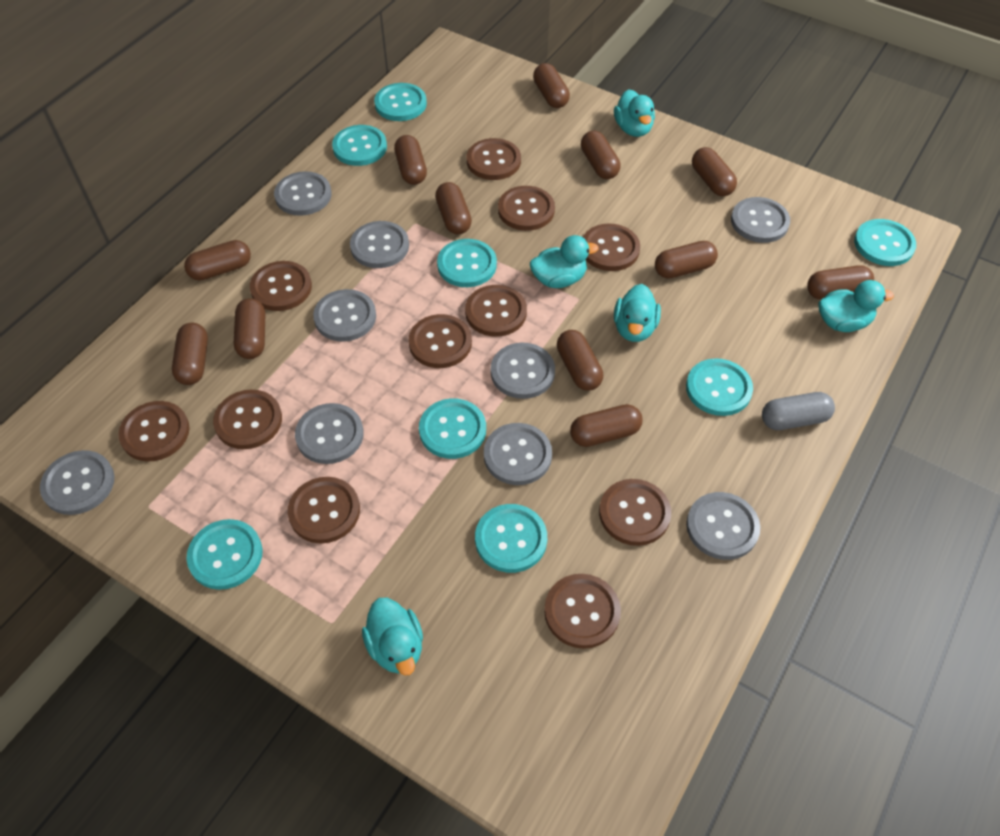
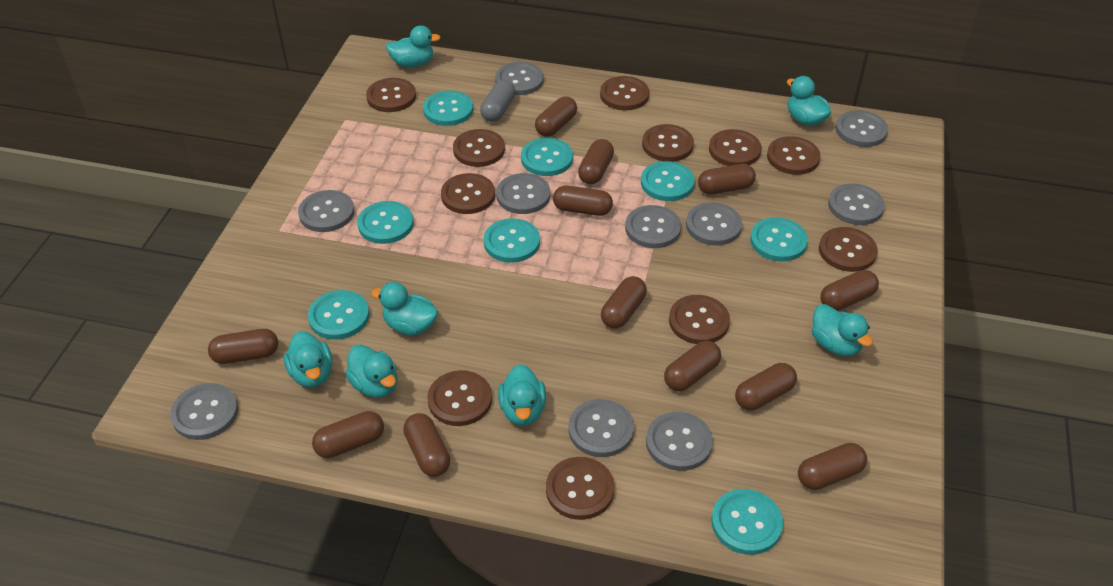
grey button: 9 -> 10
turquoise duck: 5 -> 7

